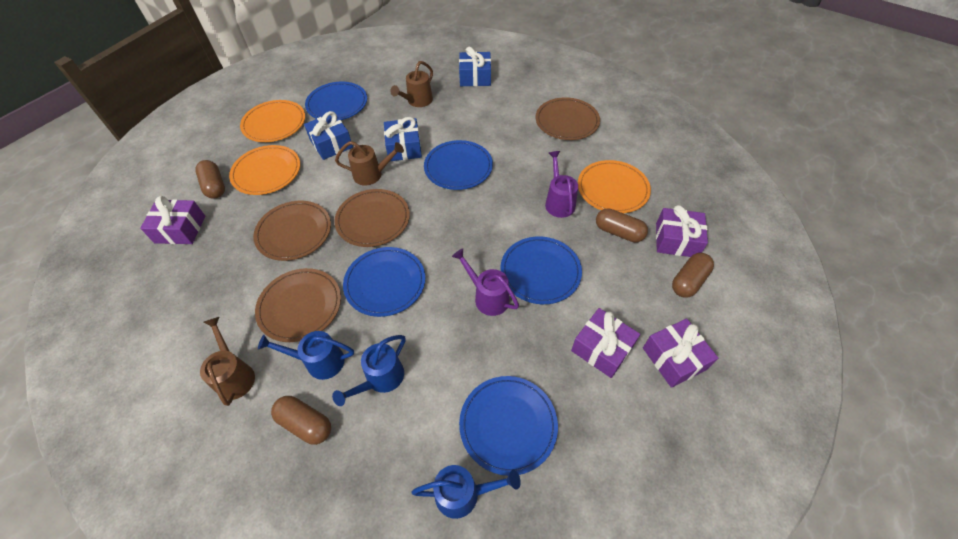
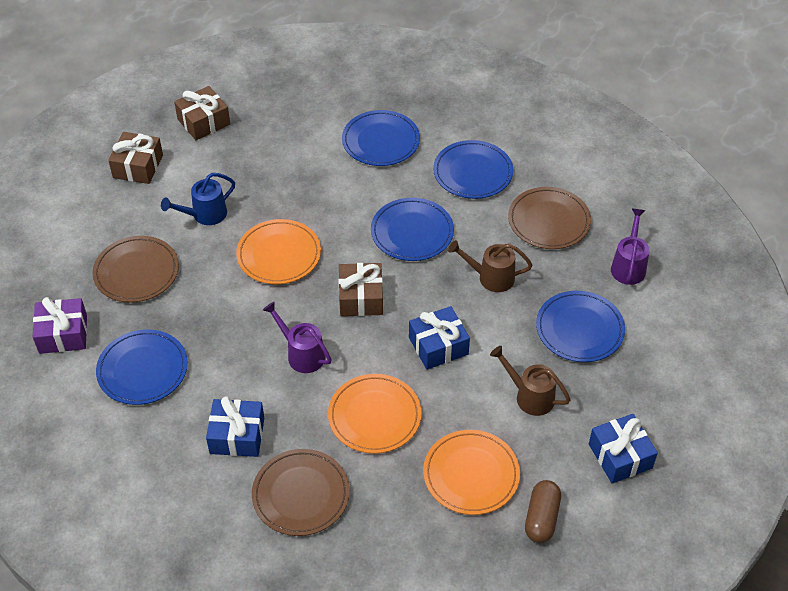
blue watering can: 3 -> 1
brown capsule: 4 -> 1
brown gift: 0 -> 3
brown plate: 4 -> 3
brown watering can: 3 -> 2
purple gift: 4 -> 1

